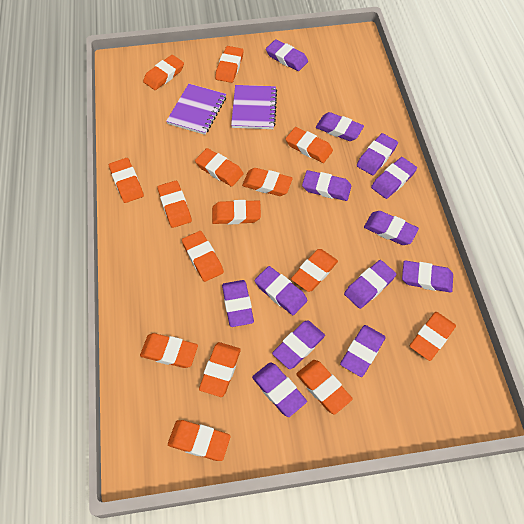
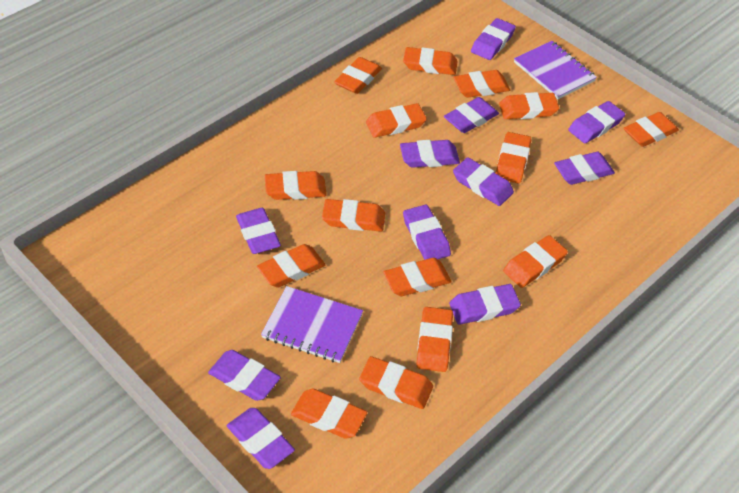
purple eraser: 13 -> 11

